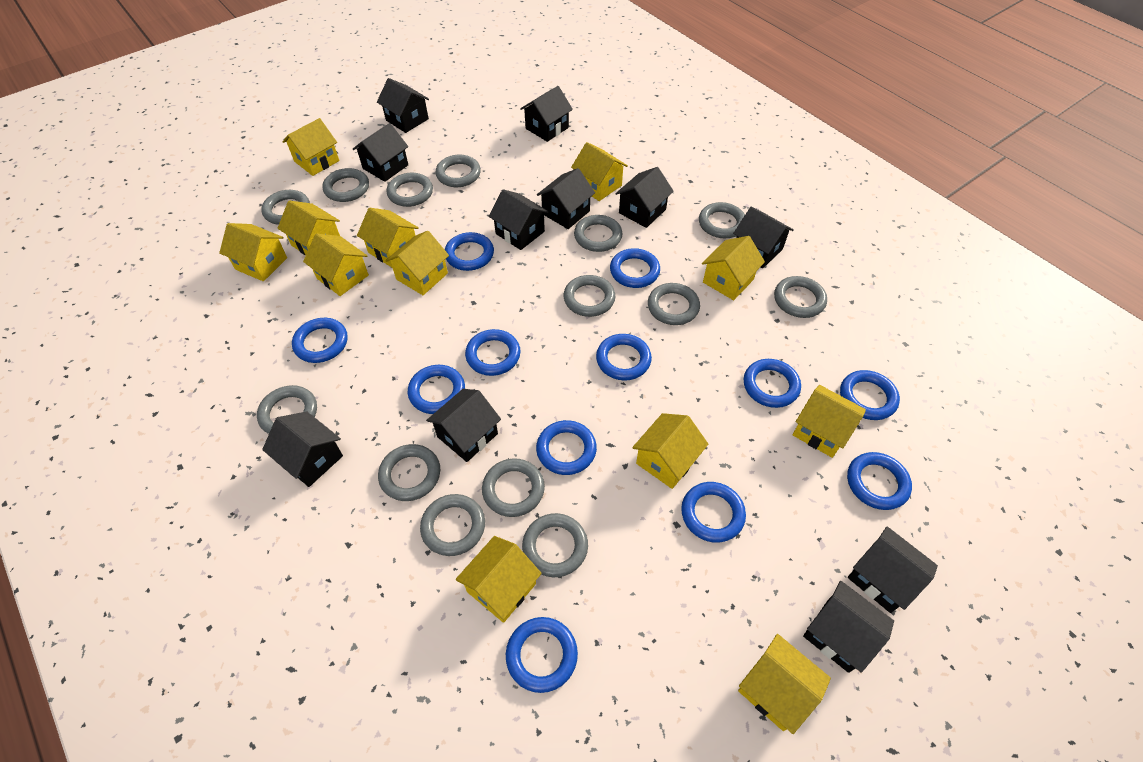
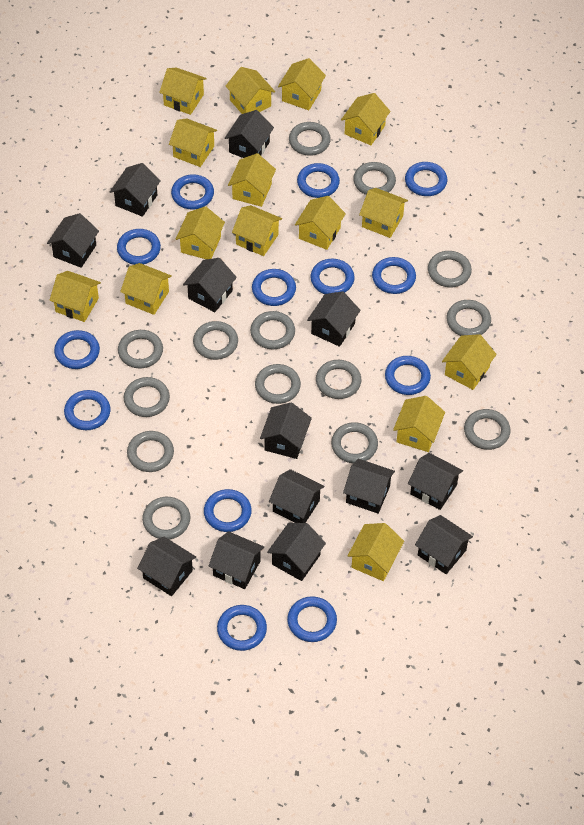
black house: 11 -> 13
blue ring: 12 -> 13
yellow house: 12 -> 15

